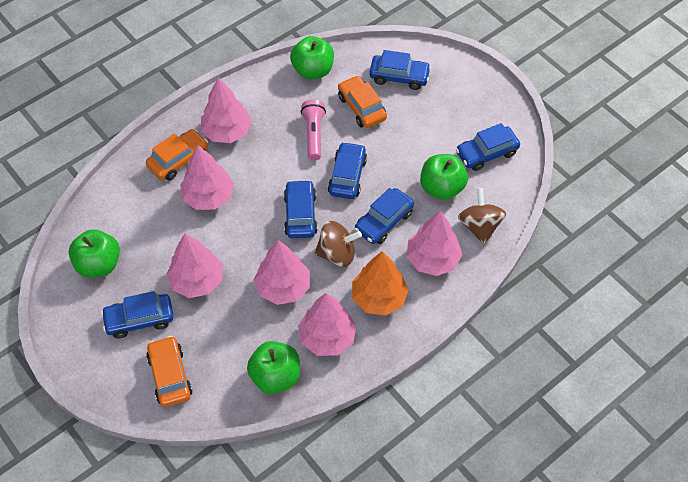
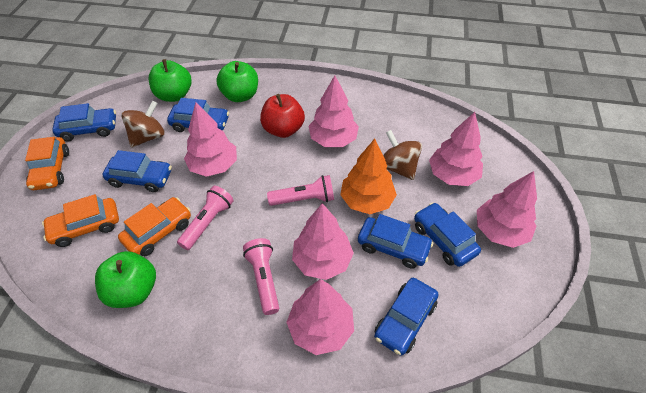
green apple: 4 -> 3
pink flashlight: 1 -> 3
red apple: 0 -> 1

